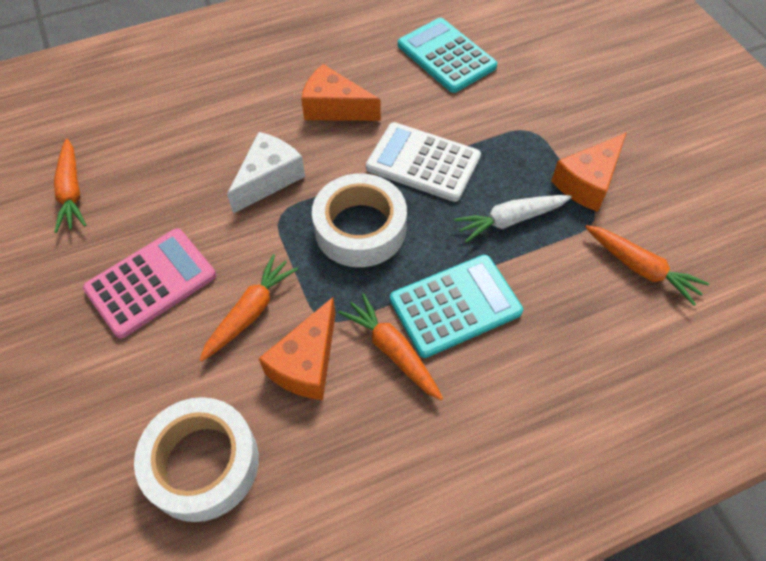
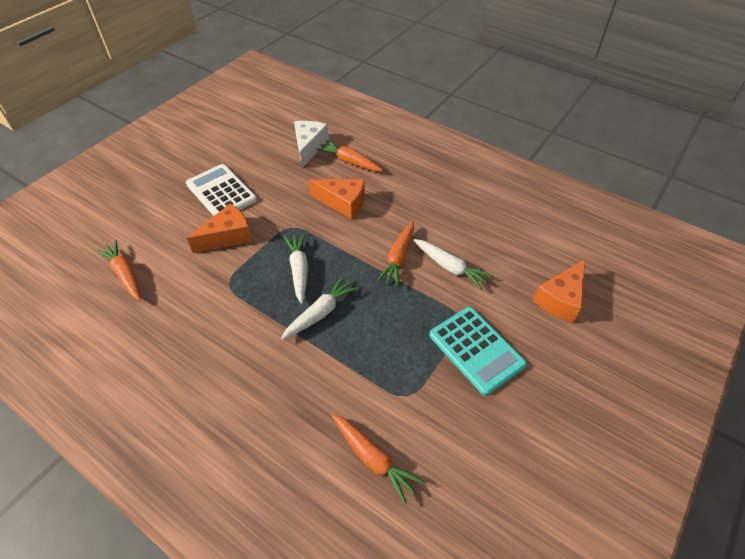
pink calculator: 1 -> 0
turquoise calculator: 2 -> 1
white carrot: 1 -> 3
white tape: 2 -> 0

